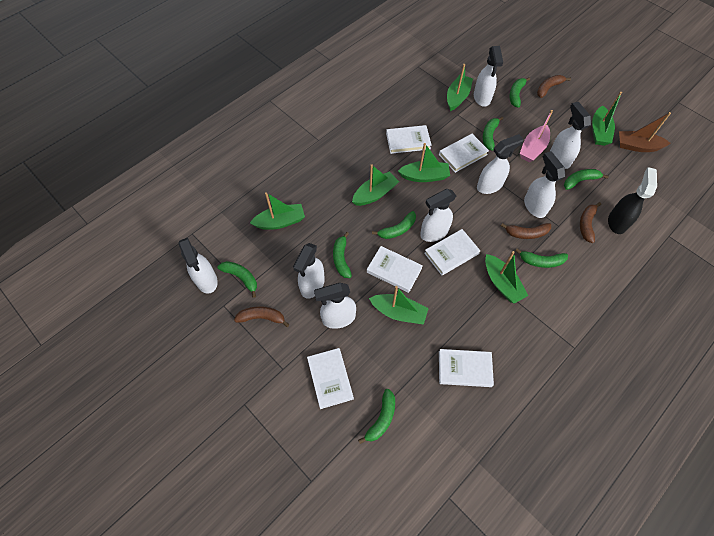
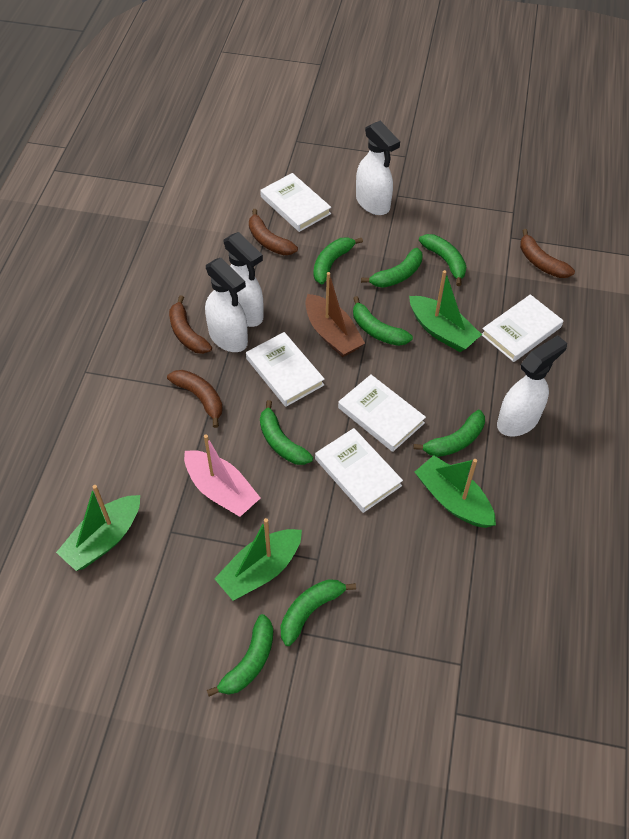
black spray bottle: 1 -> 0
green boat: 7 -> 4
white book: 6 -> 5
white spray bottle: 8 -> 4

